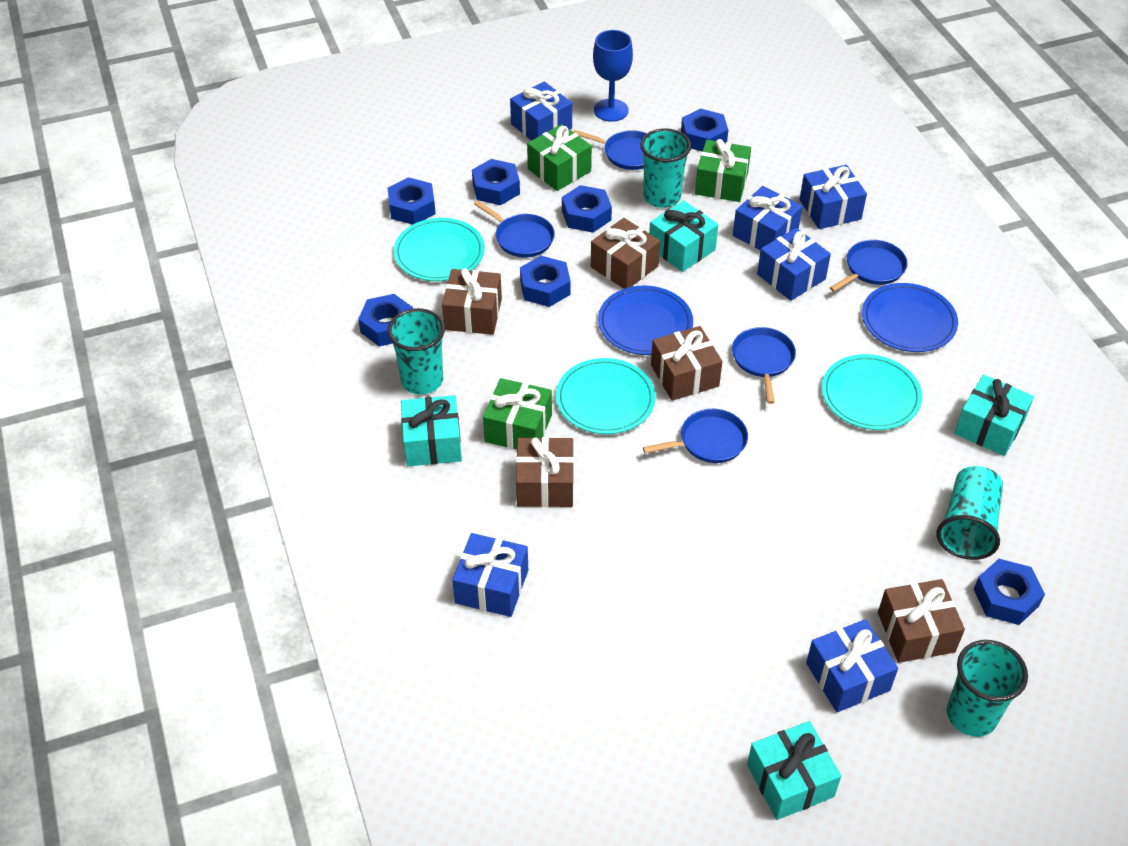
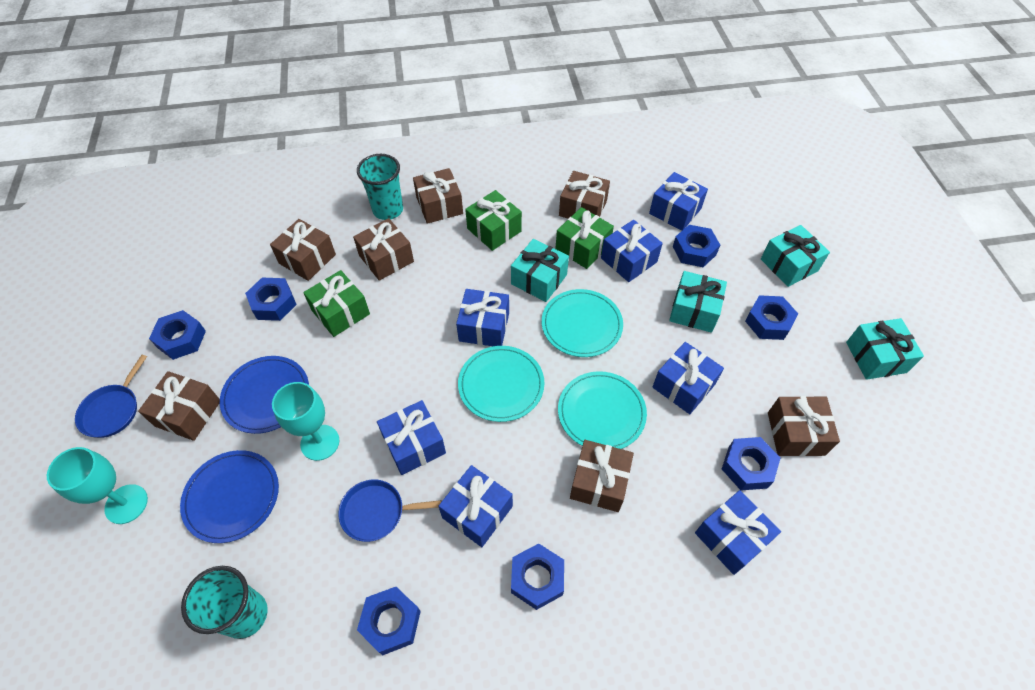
blue gift: 6 -> 7
blue goblet: 1 -> 0
blue pan: 5 -> 2
brown gift: 5 -> 7
turquoise cup: 4 -> 2
turquoise goblet: 0 -> 2

